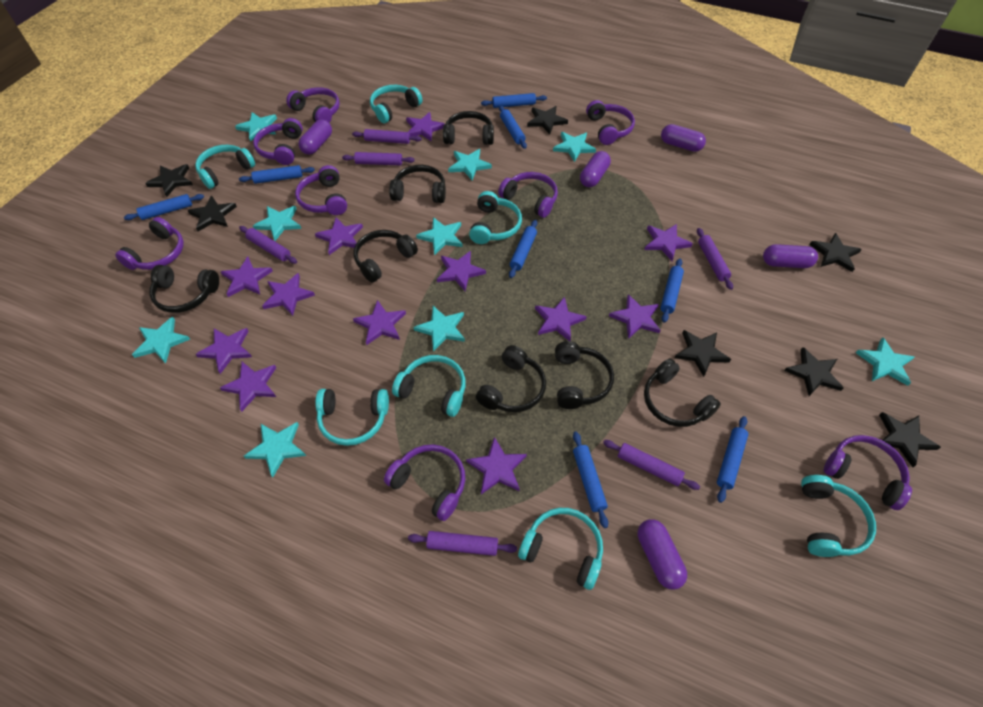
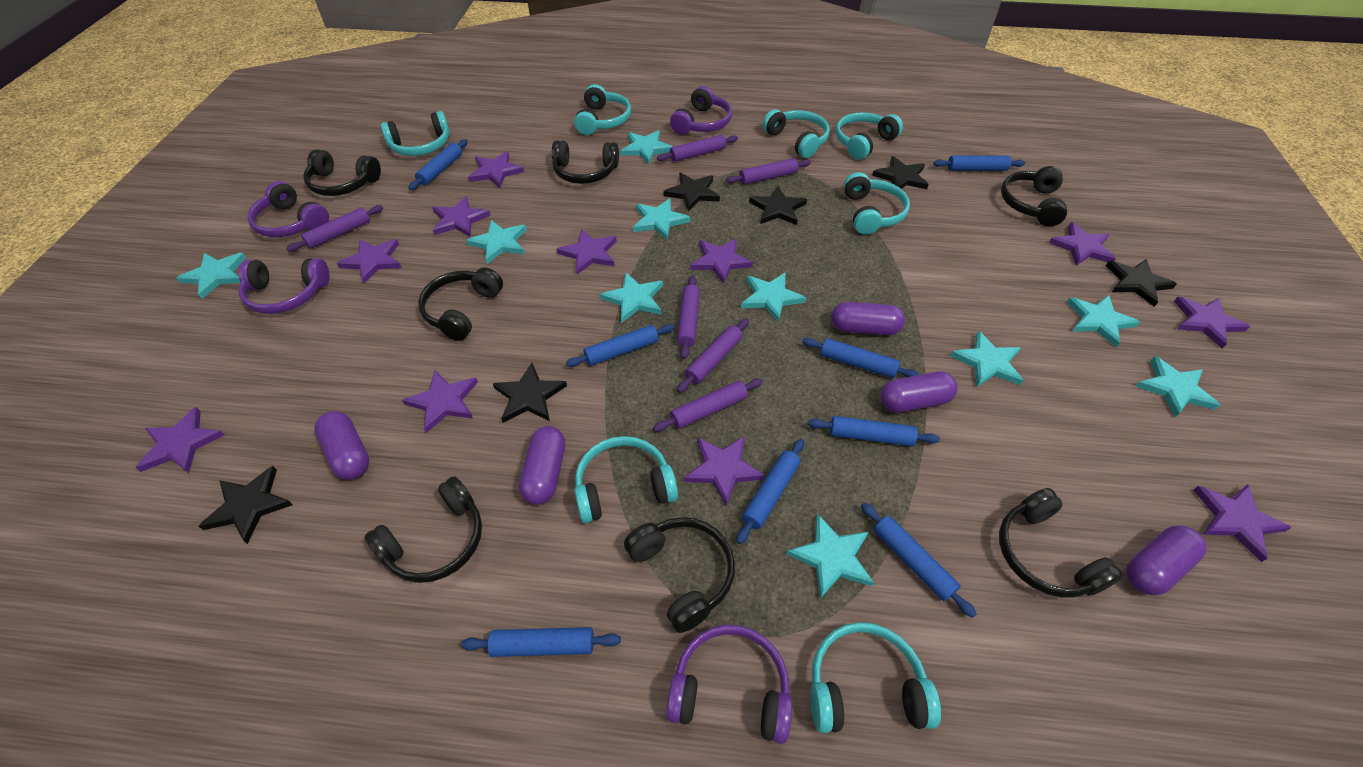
black star: 7 -> 6
purple headphones: 8 -> 4
purple star: 12 -> 11
turquoise star: 9 -> 10

